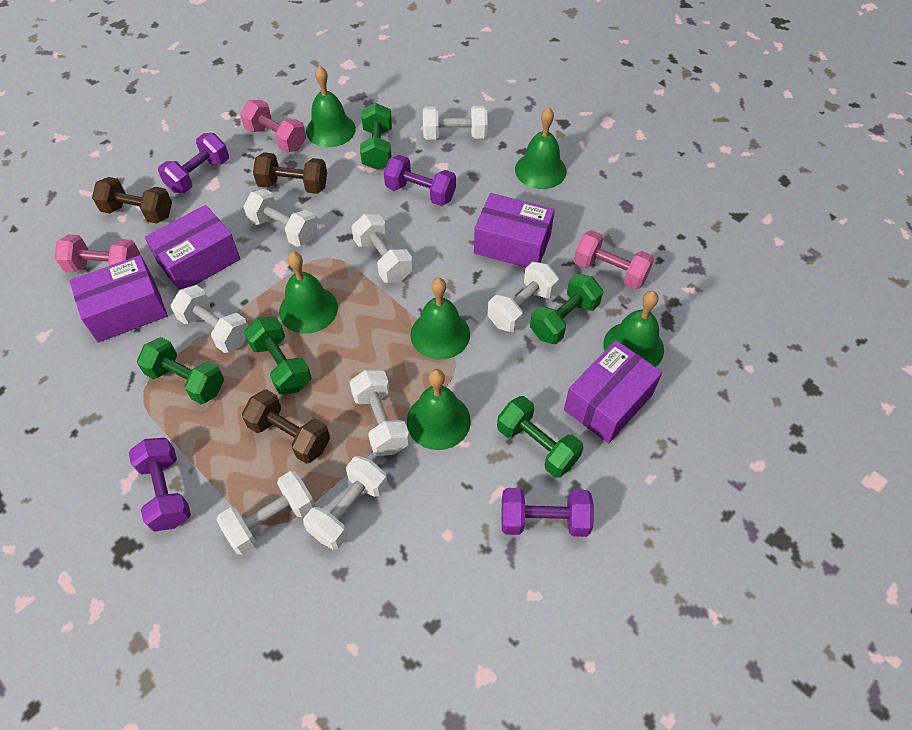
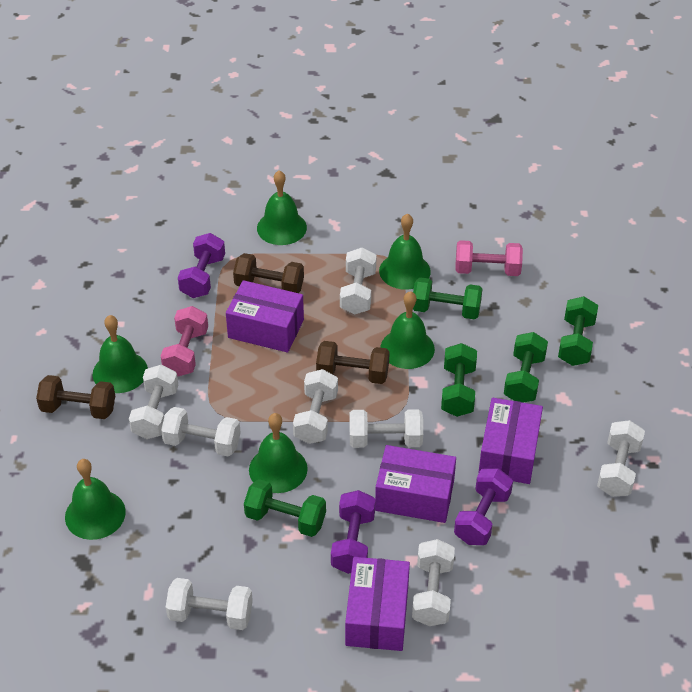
pink dumbbell: 3 -> 2
purple dumbbell: 4 -> 3

